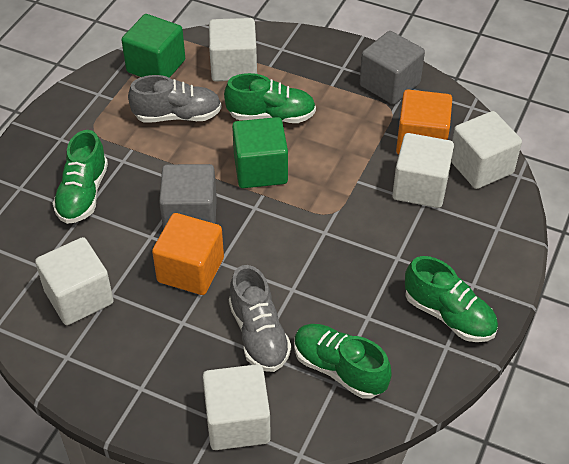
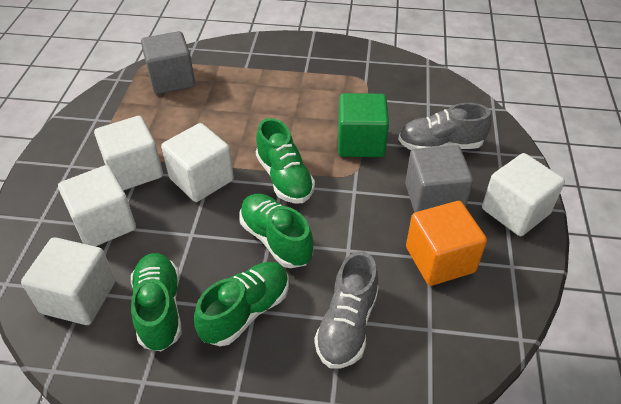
green cube: 2 -> 1
orange cube: 2 -> 1

